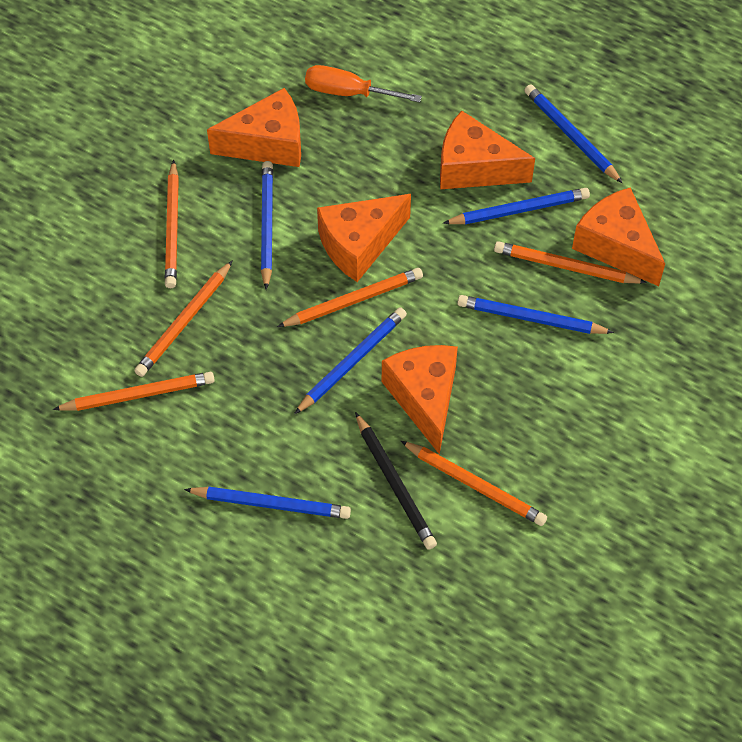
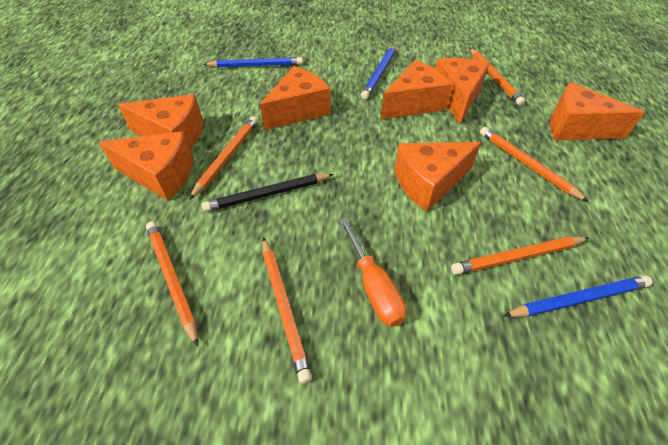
blue pencil: 6 -> 3
orange cheese: 5 -> 7

